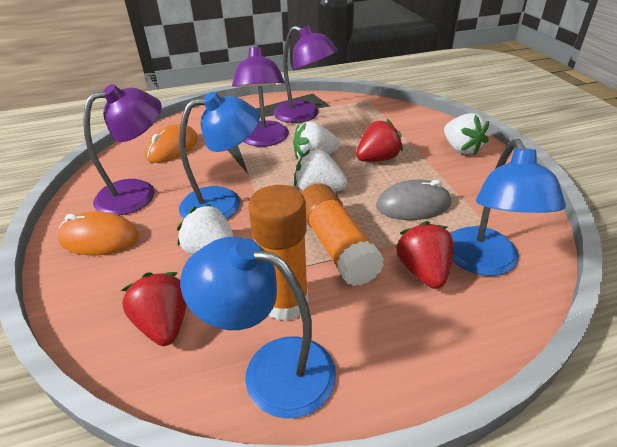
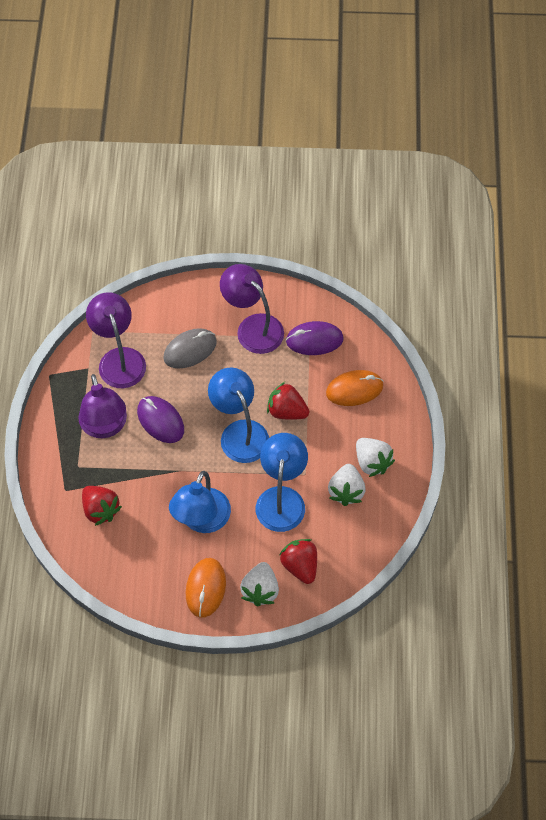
orange glue stick: 2 -> 0
purple mouse: 0 -> 2
white strawberry: 4 -> 3

